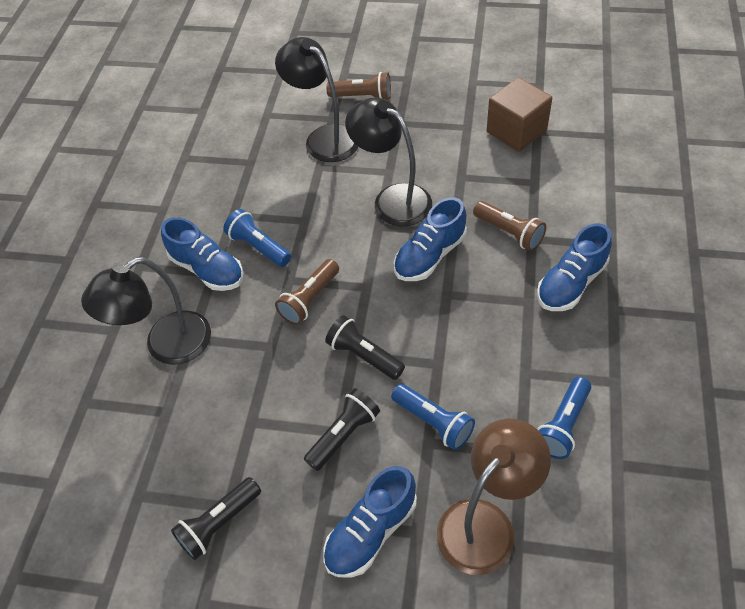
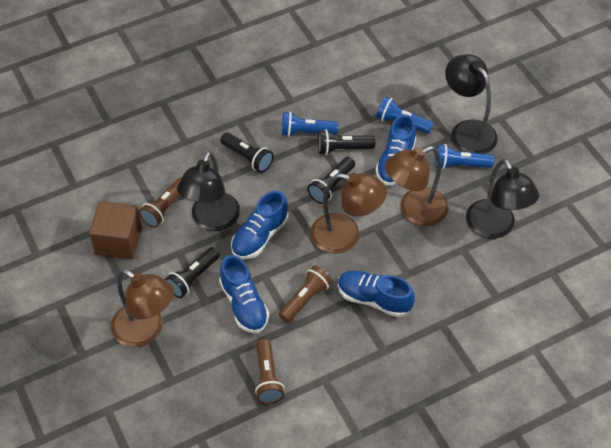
black flashlight: 3 -> 4
brown lamp: 1 -> 3

